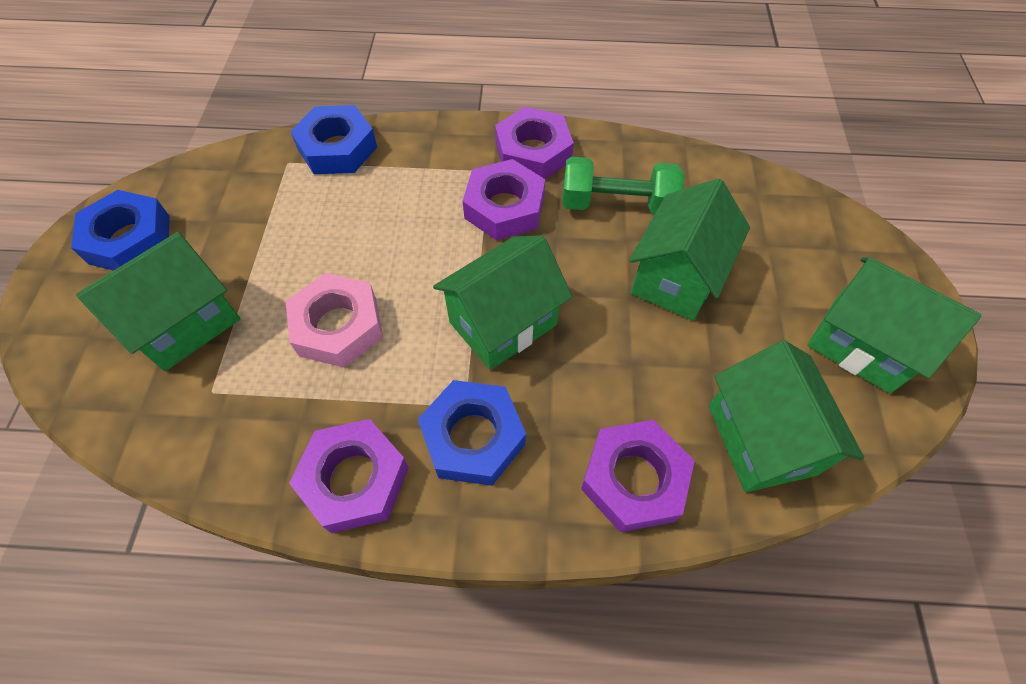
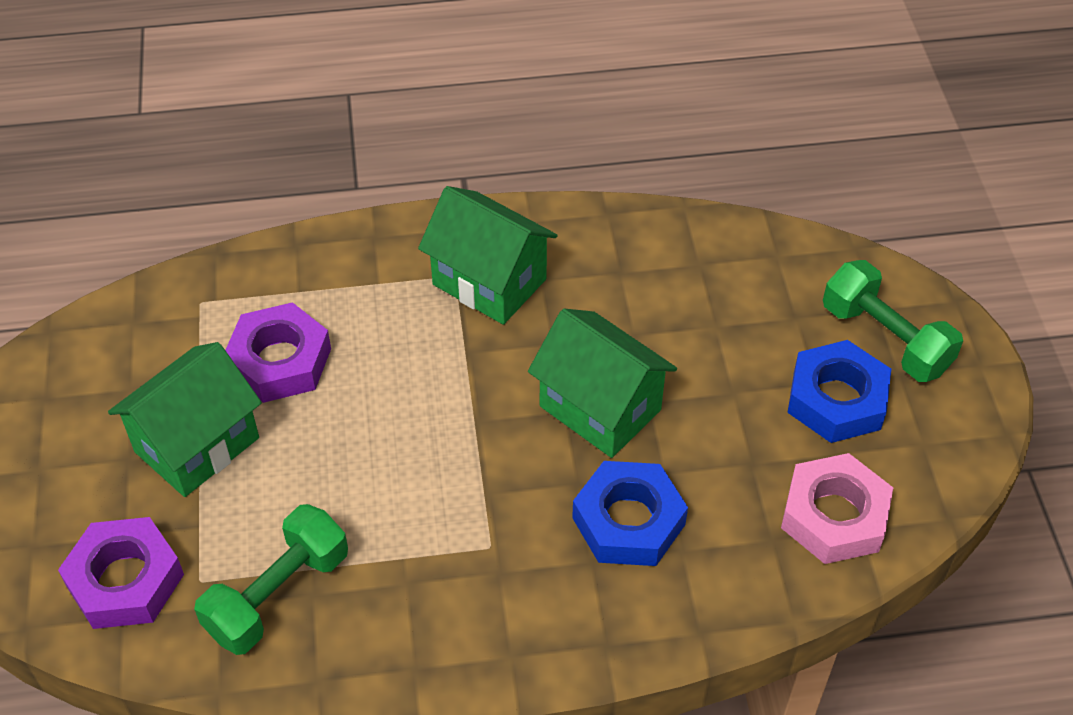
blue nut: 3 -> 2
green dumbbell: 1 -> 2
green house: 5 -> 3
purple nut: 4 -> 2

